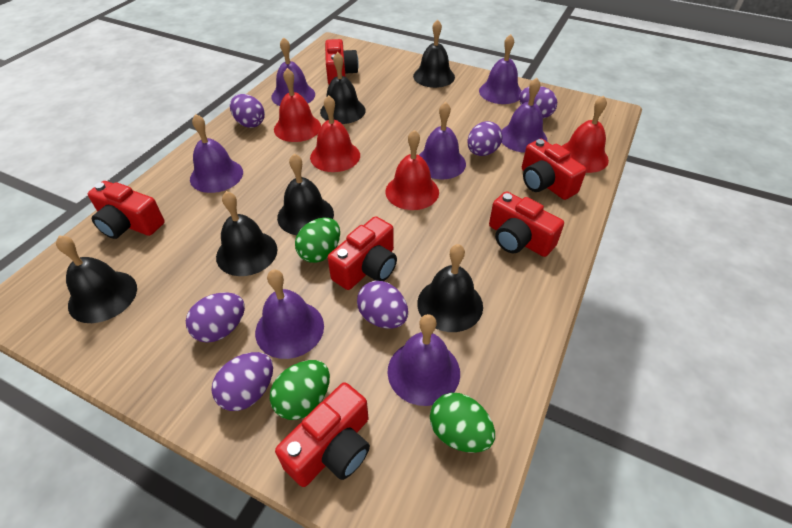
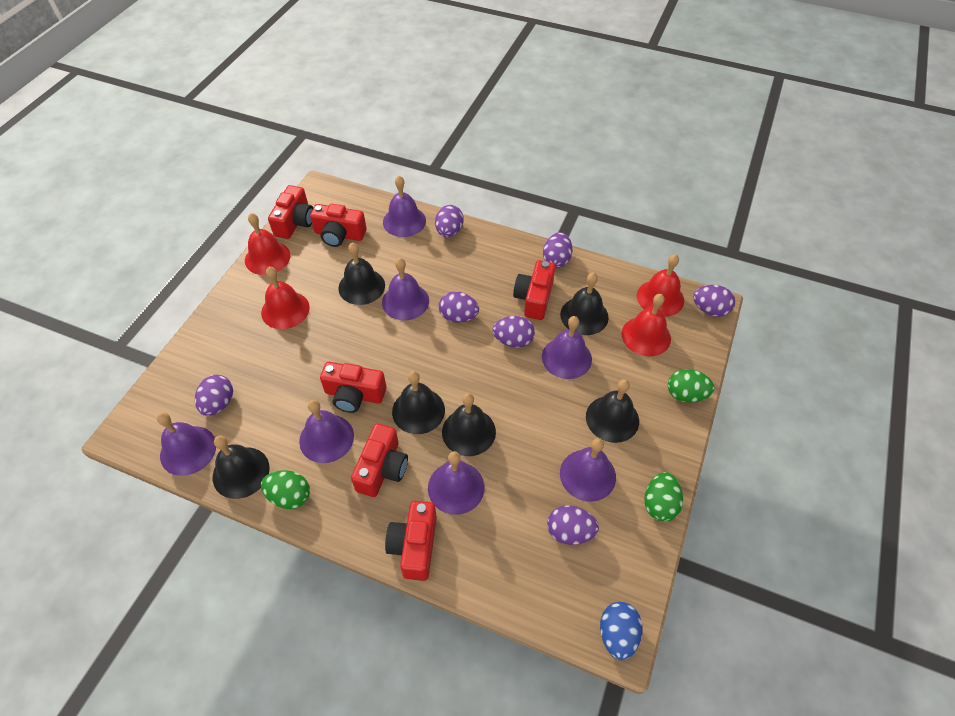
blue egg: 0 -> 1
purple egg: 6 -> 7

